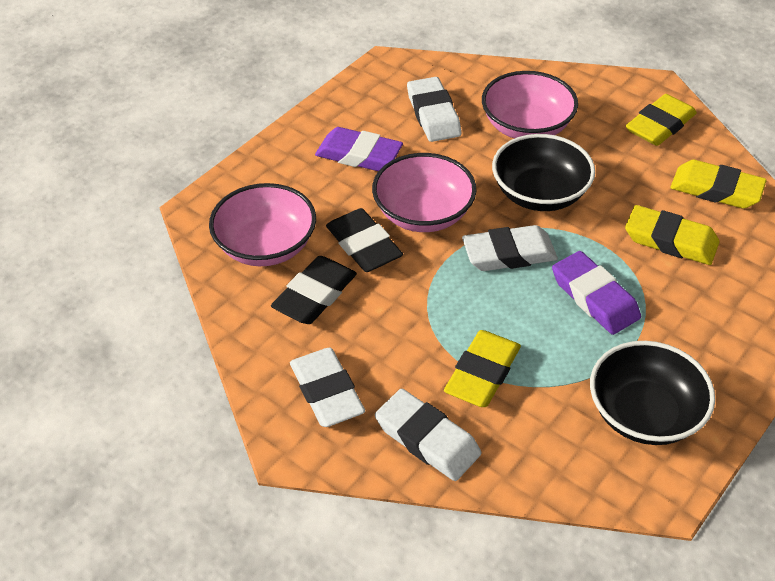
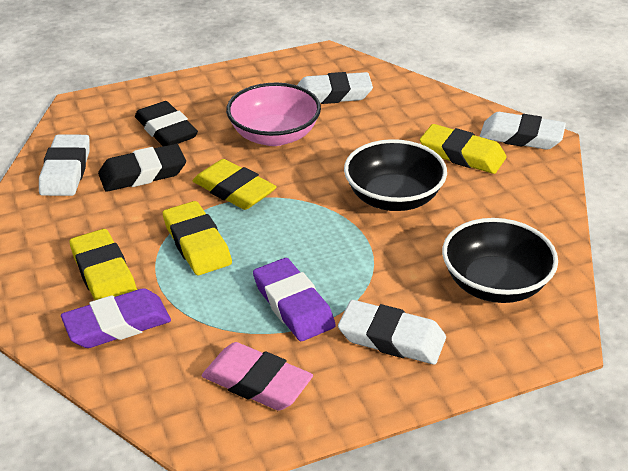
pink bowl: 3 -> 1
pink eraser: 0 -> 1

